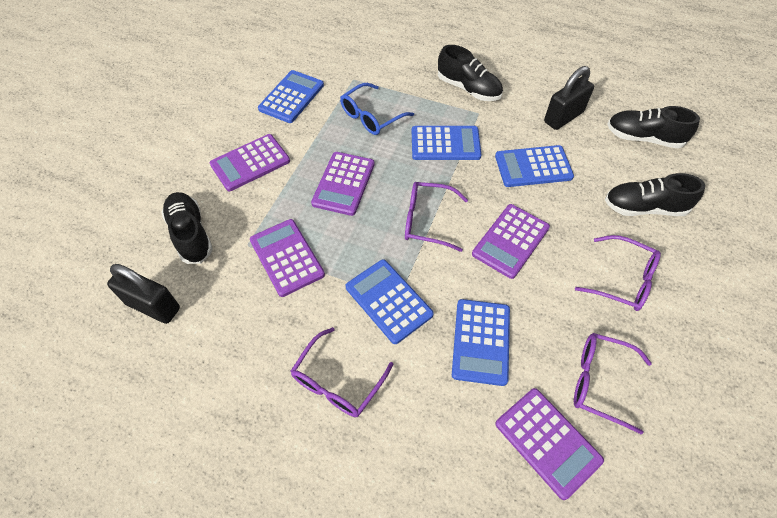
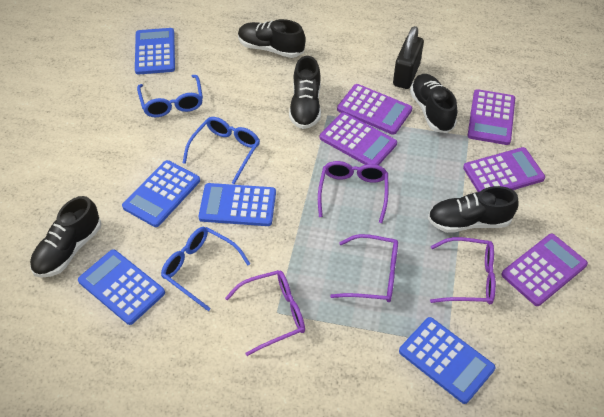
black padlock: 2 -> 1
black shoe: 4 -> 5
blue glasses: 1 -> 3

